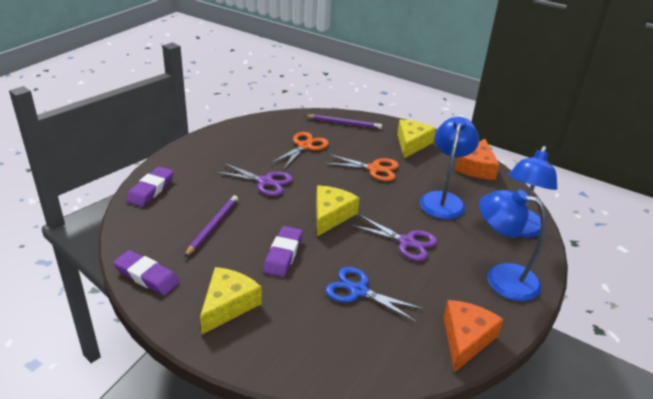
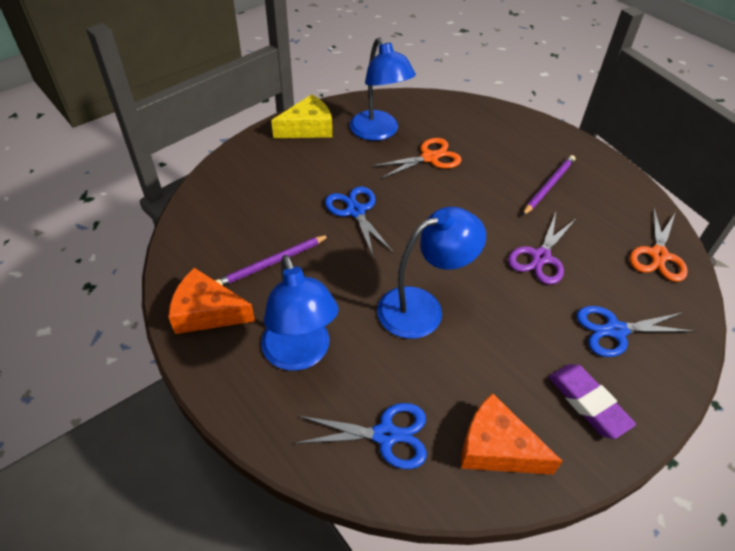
blue scissors: 1 -> 3
purple eraser: 3 -> 1
purple scissors: 2 -> 1
yellow cheese: 3 -> 1

